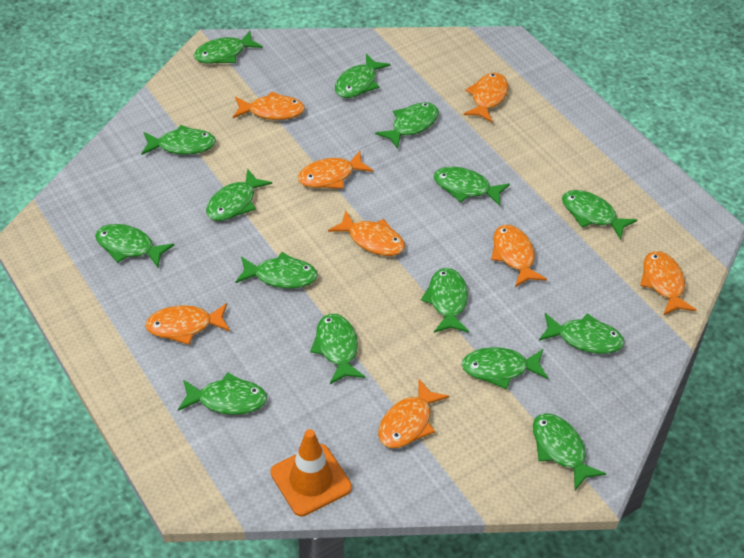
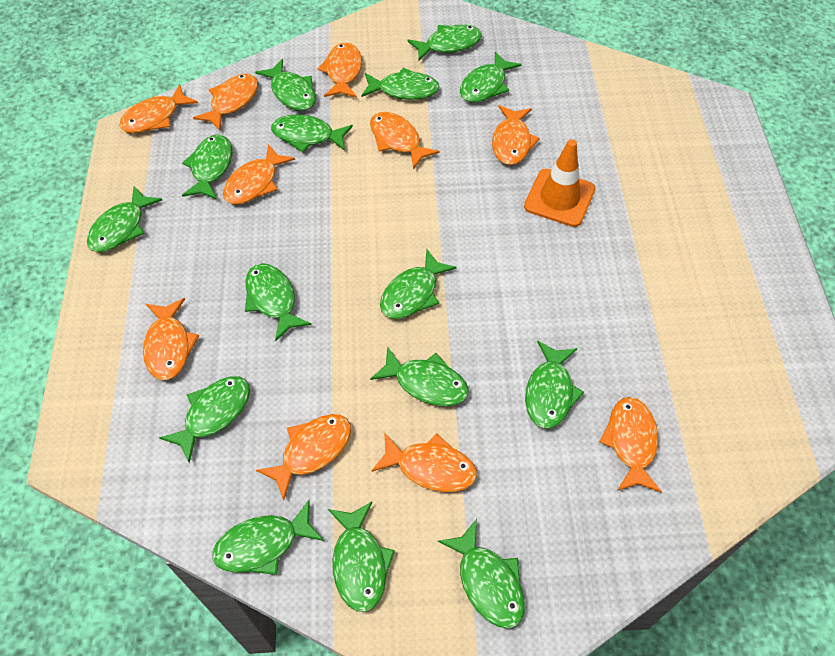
orange fish: 8 -> 10

